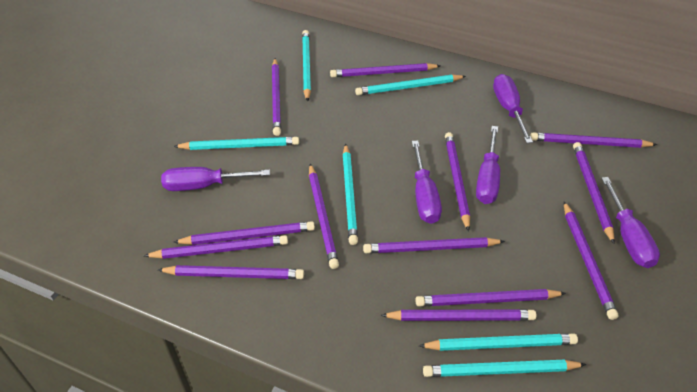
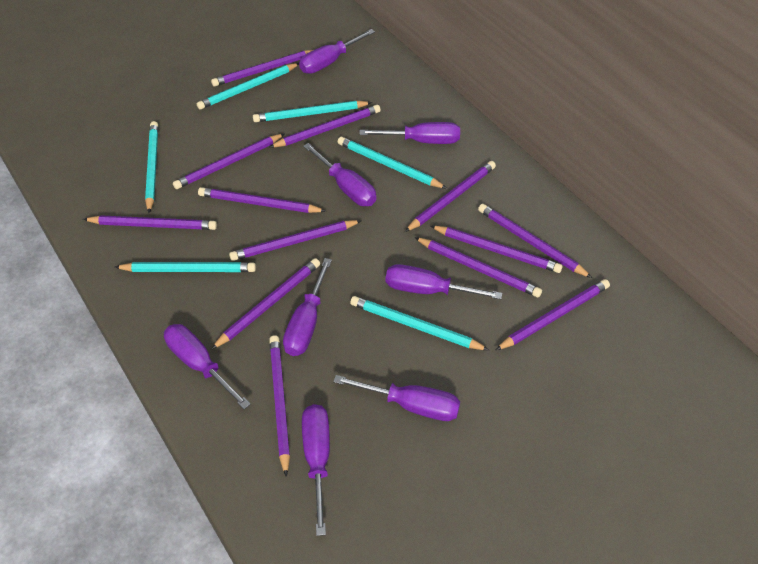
purple screwdriver: 5 -> 8

